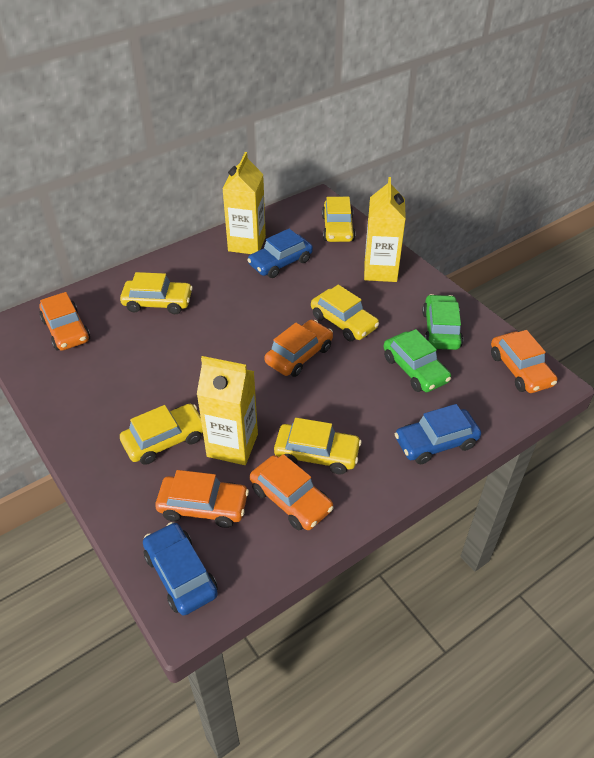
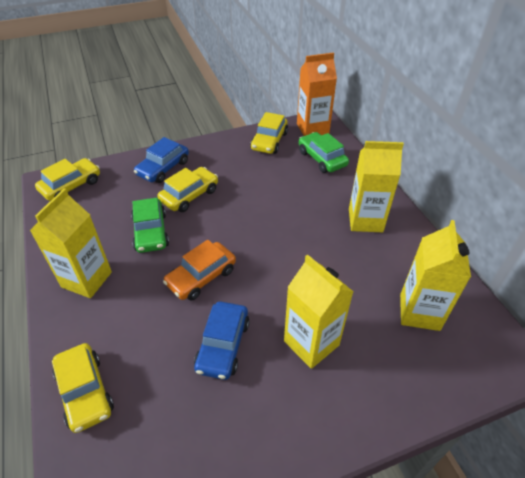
blue car: 3 -> 2
orange car: 5 -> 1
orange carton: 0 -> 1
yellow car: 5 -> 4
yellow carton: 3 -> 4

